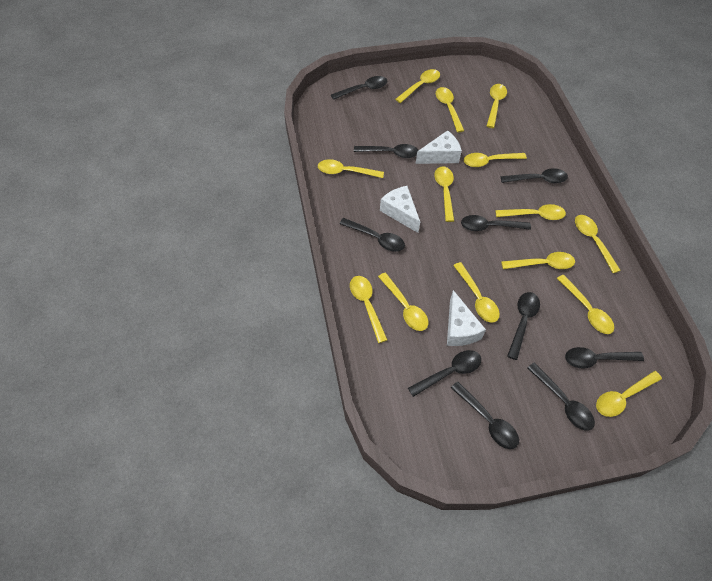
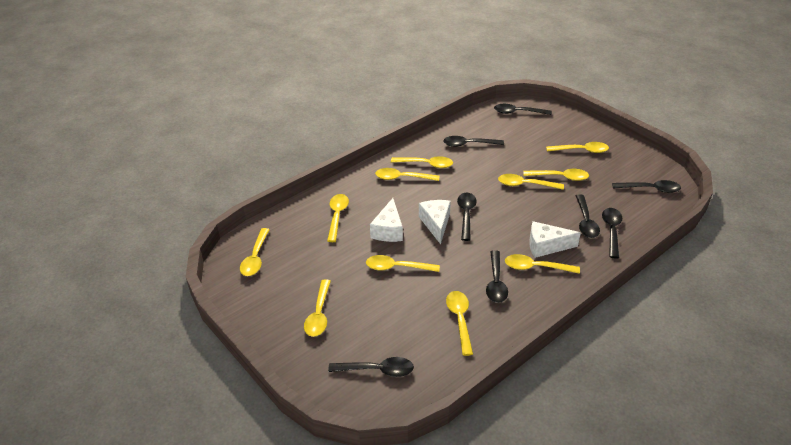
black spoon: 10 -> 8
yellow spoon: 14 -> 11

